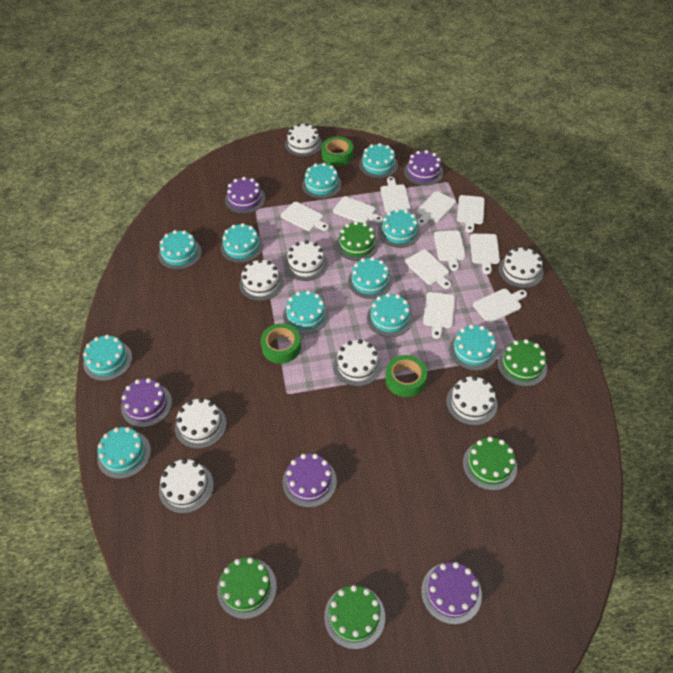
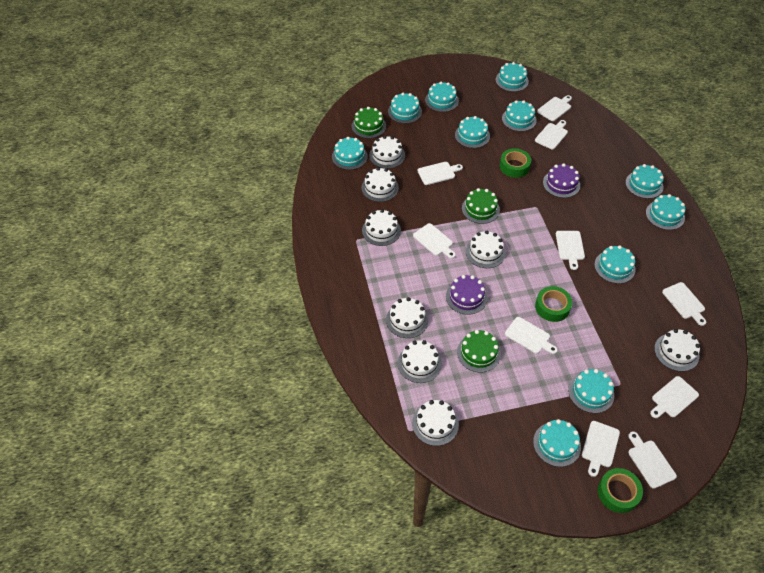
green cake: 5 -> 3
purple cake: 5 -> 2

